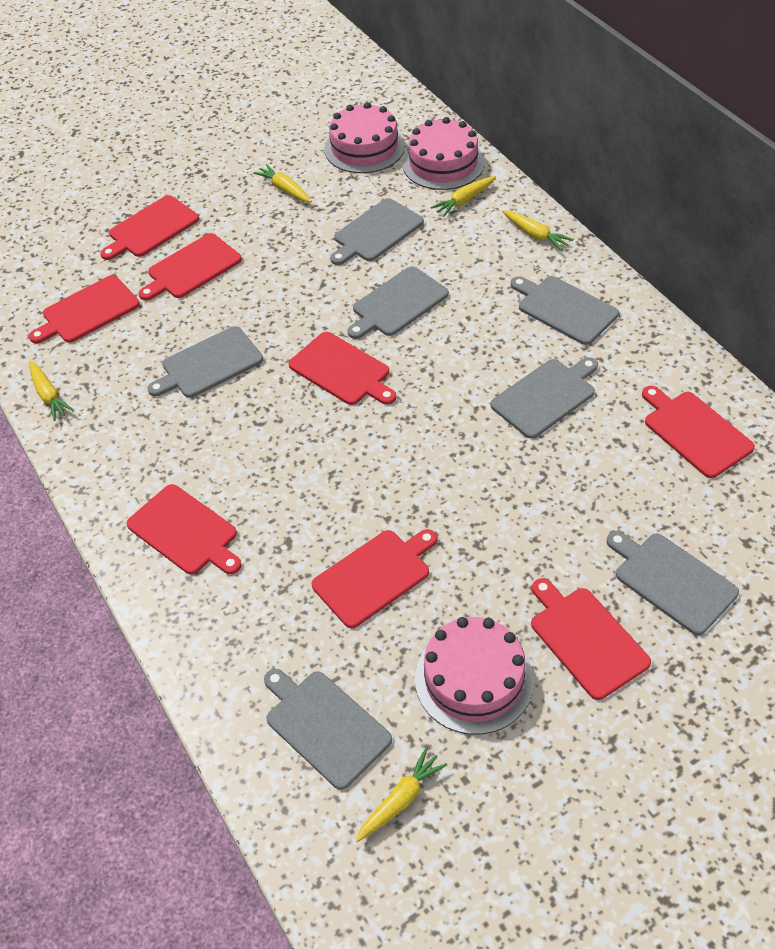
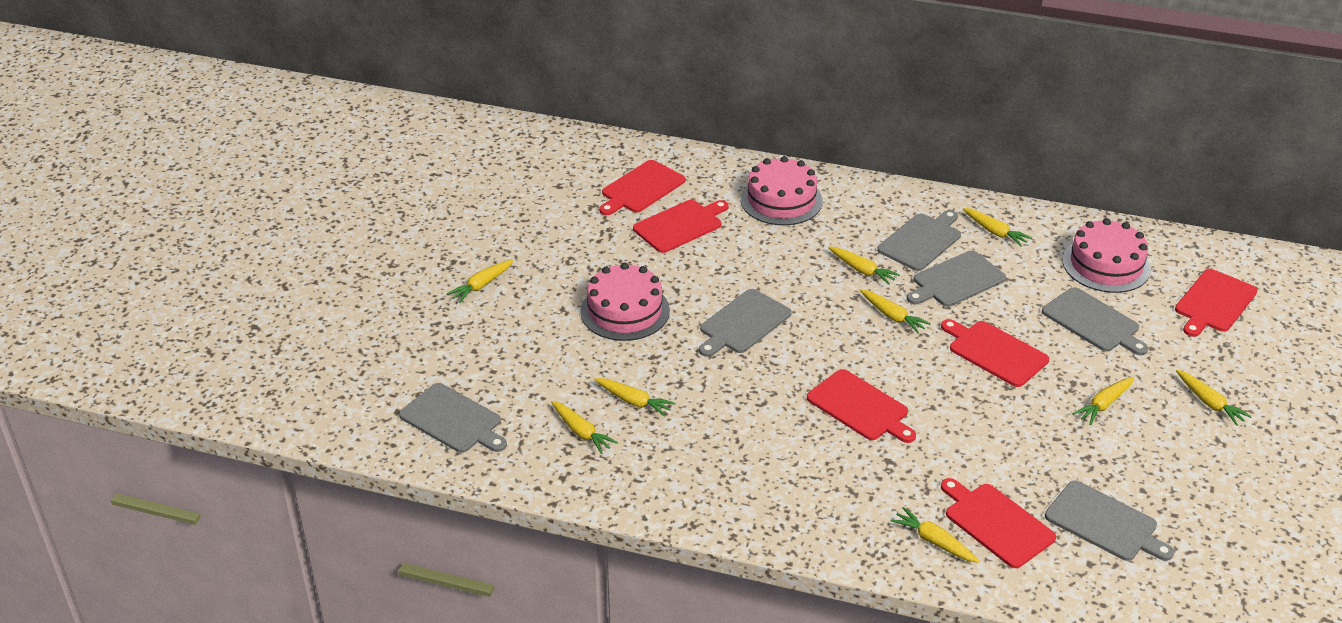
grey cutting board: 7 -> 6
red cutting board: 8 -> 6
yellow carrot: 5 -> 9

